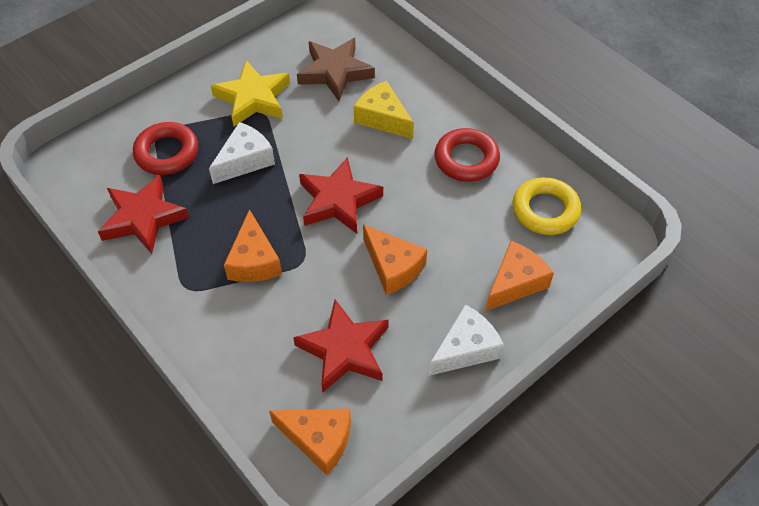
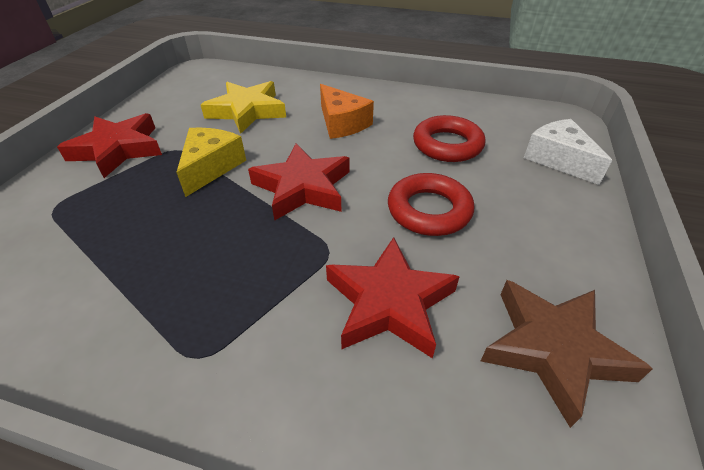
orange cheese: 4 -> 1
white cheese: 2 -> 1
yellow ring: 1 -> 0

